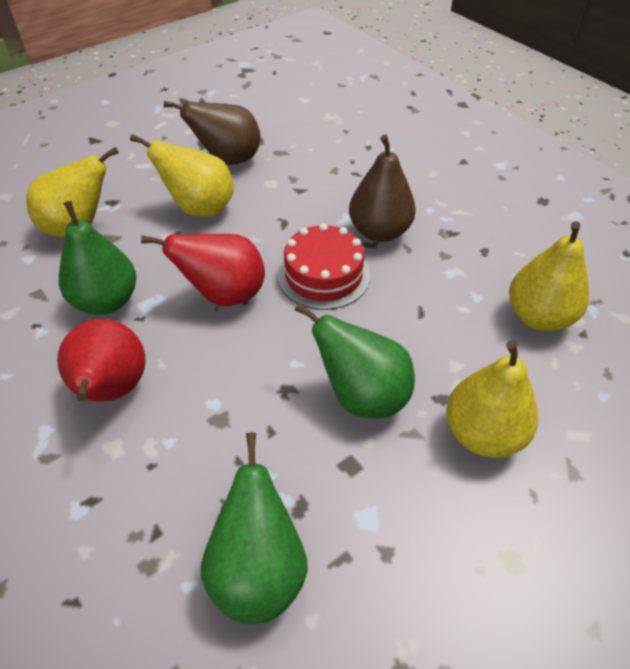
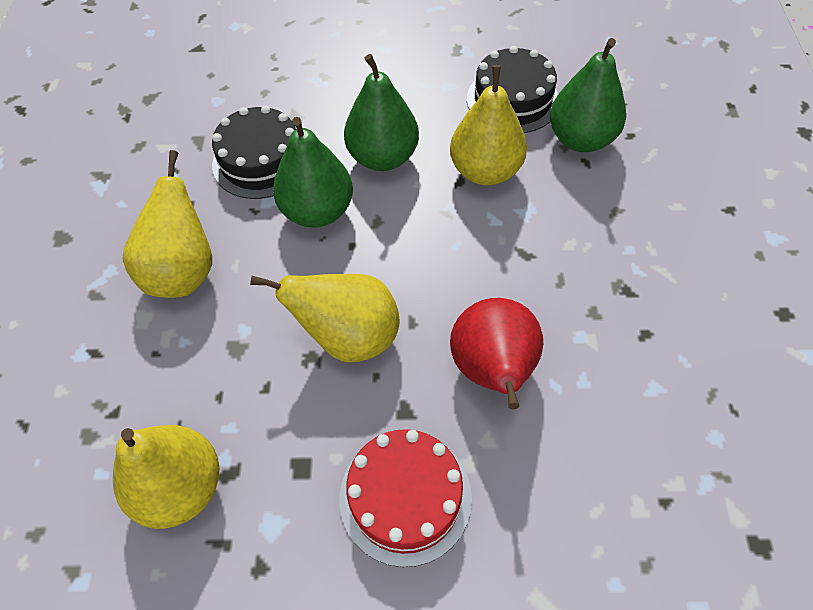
black cake: 0 -> 2
brown pear: 2 -> 0
red pear: 2 -> 1

